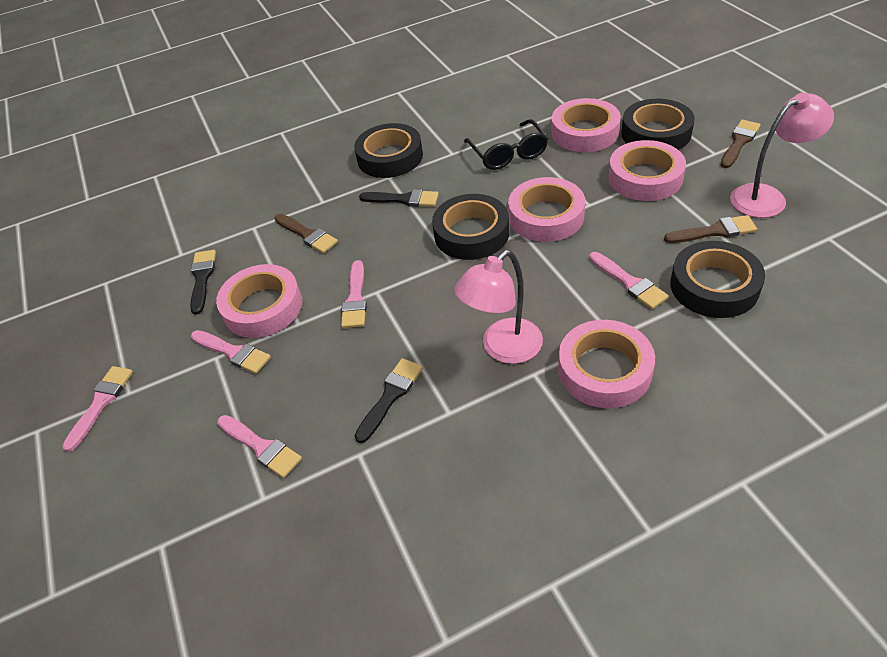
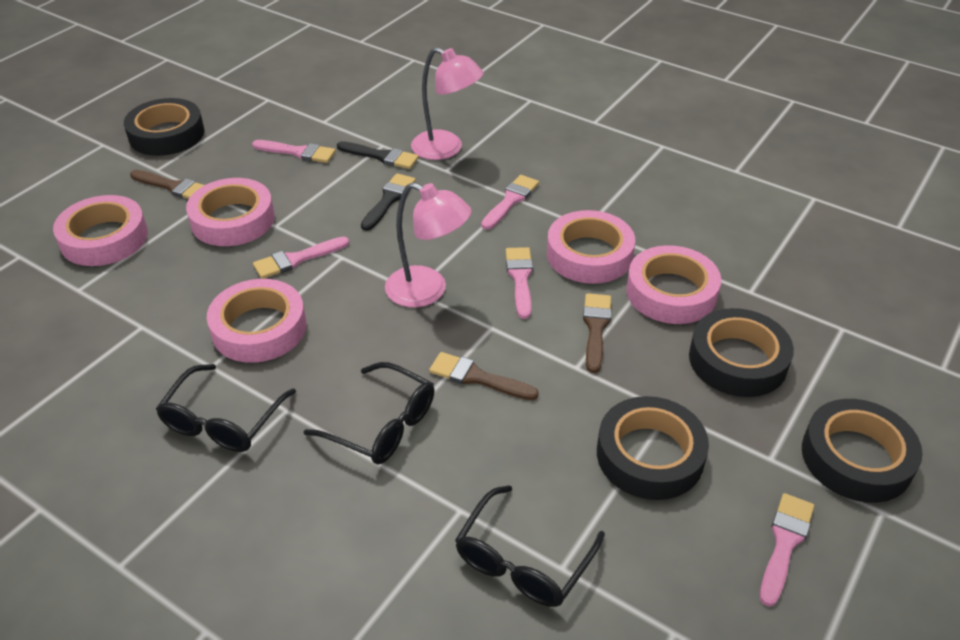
black brush: 3 -> 2
black glasses: 1 -> 3

